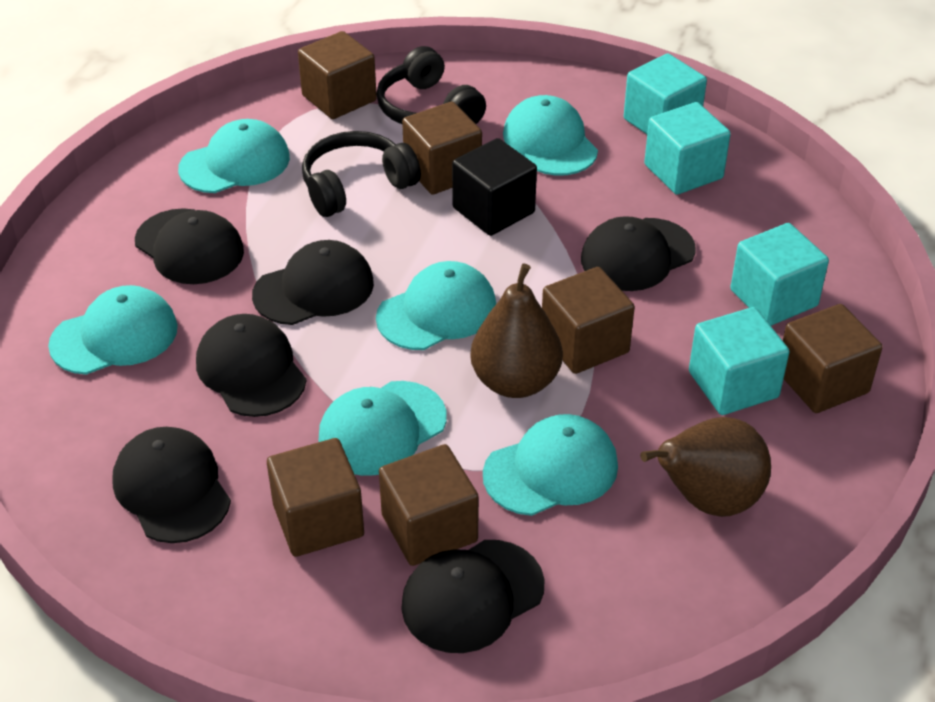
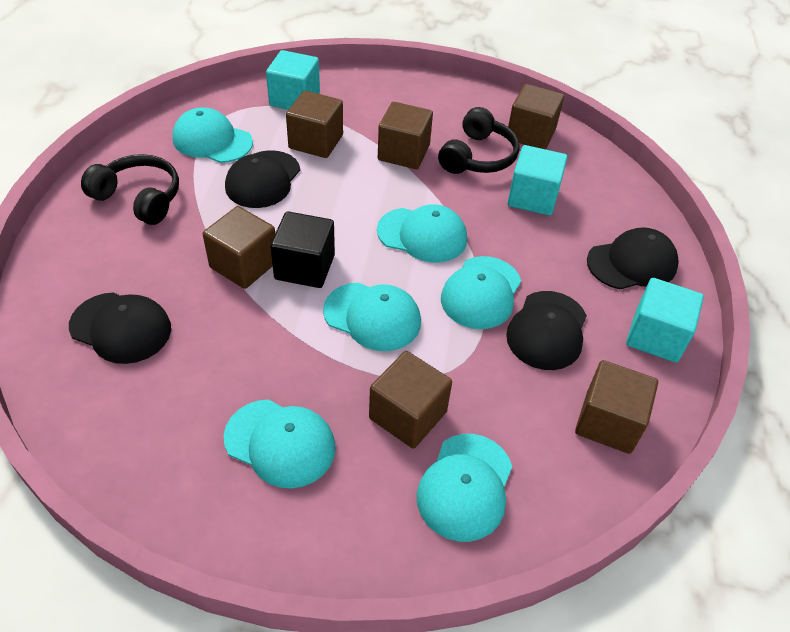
black cap: 6 -> 4
brown pear: 2 -> 0
turquoise cube: 4 -> 3

